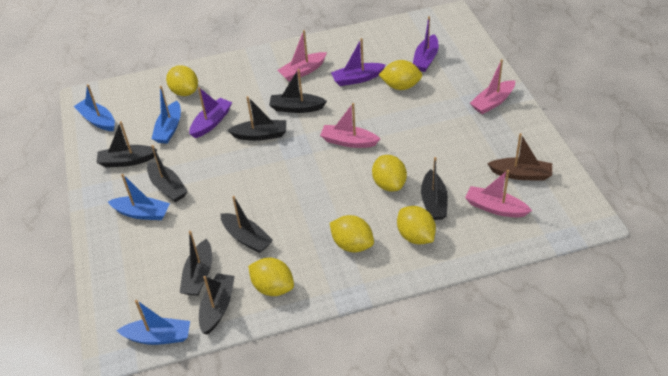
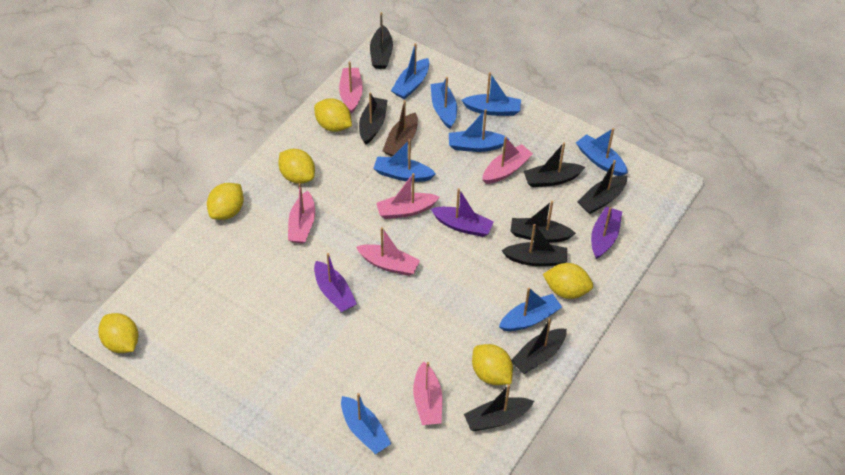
blue boat: 4 -> 8
pink boat: 4 -> 6

